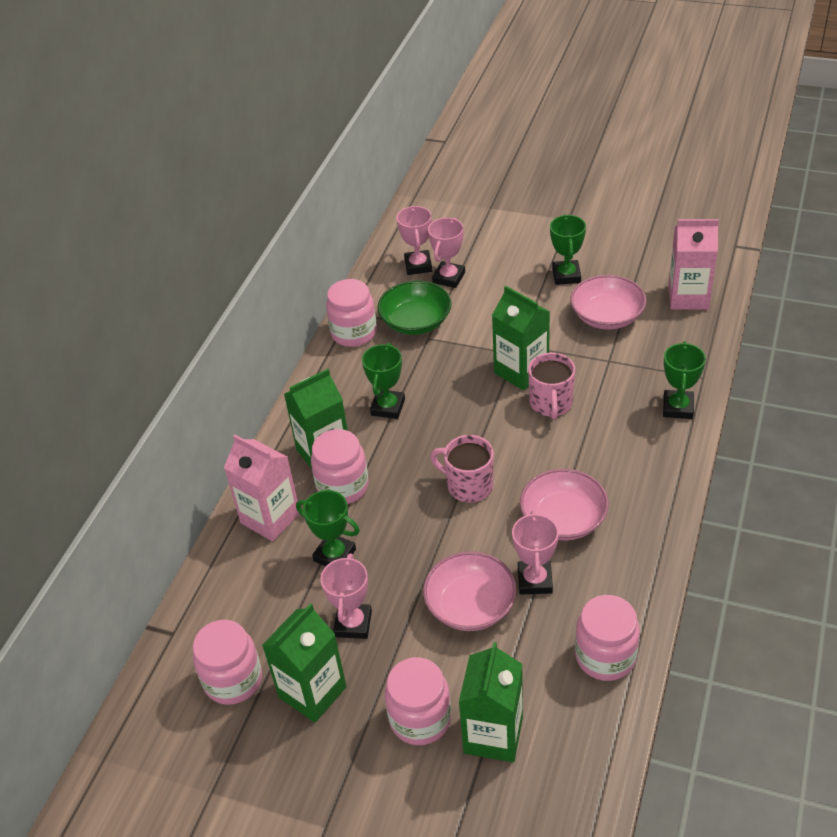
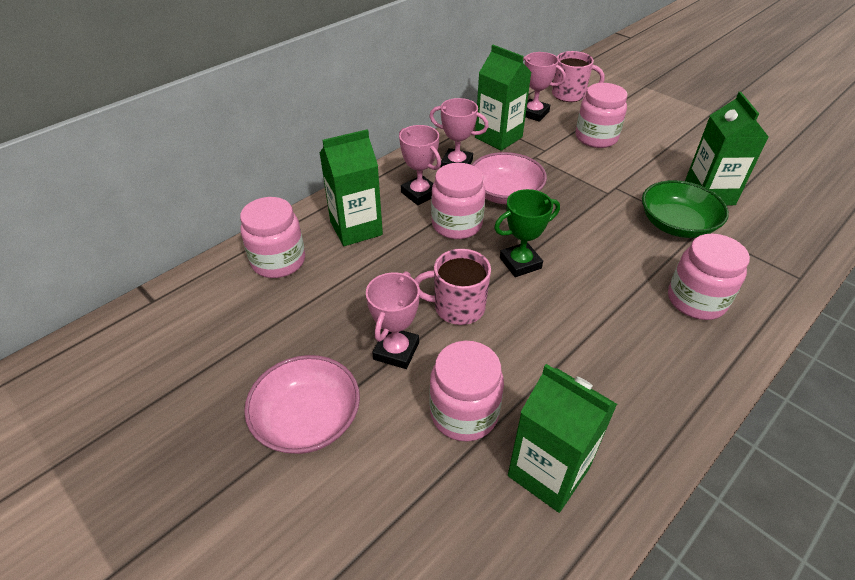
green trophy: 4 -> 1
pink bowl: 3 -> 2
pink carton: 2 -> 0

